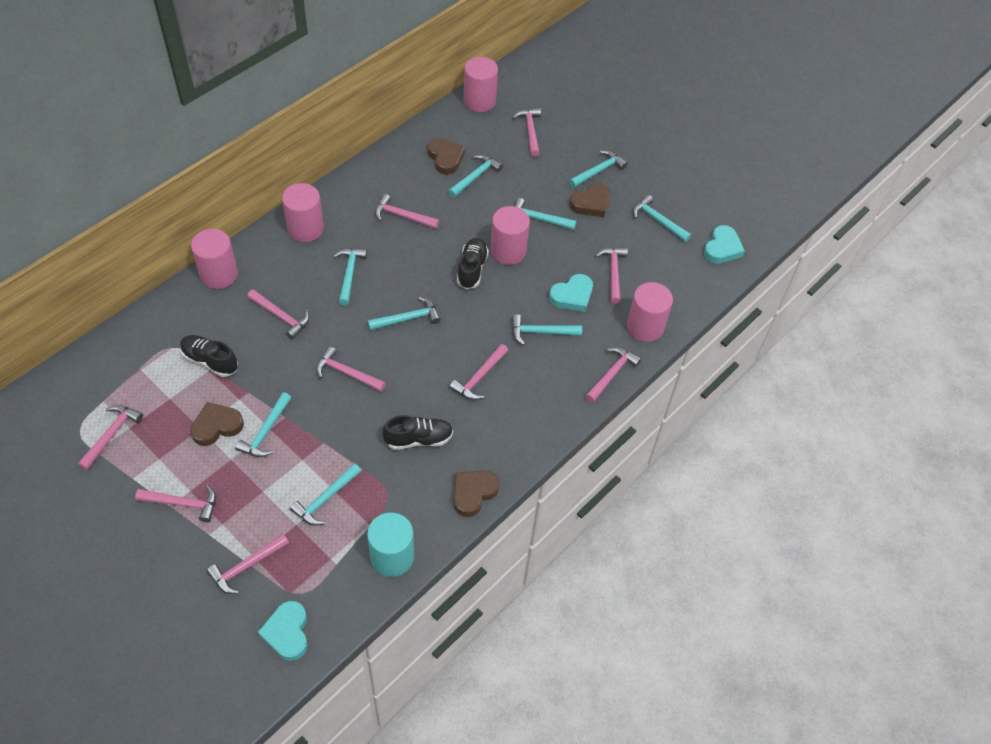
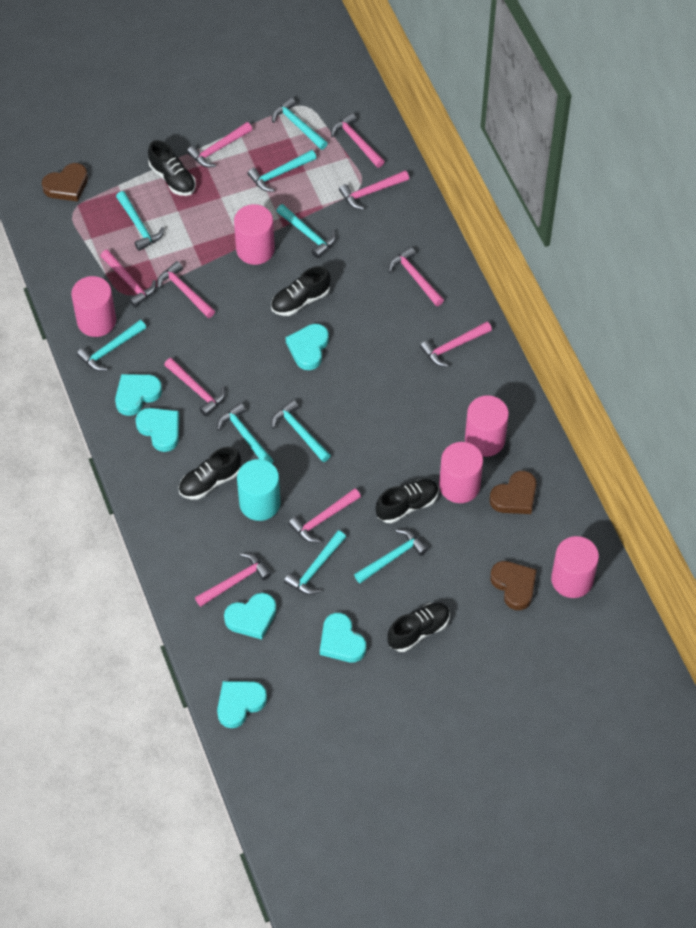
black shoe: 3 -> 5
brown heart: 4 -> 3
turquoise heart: 3 -> 6

